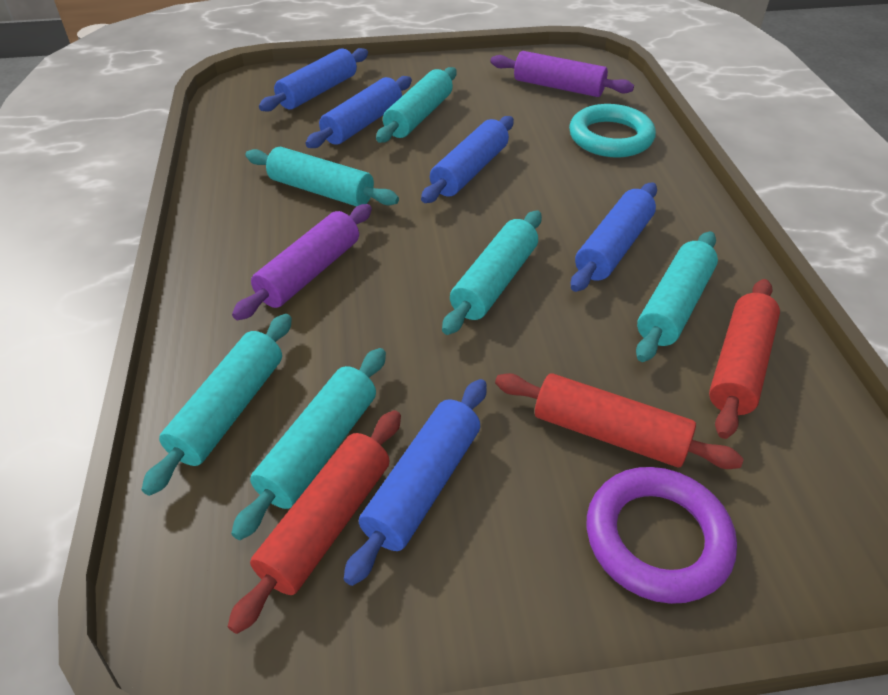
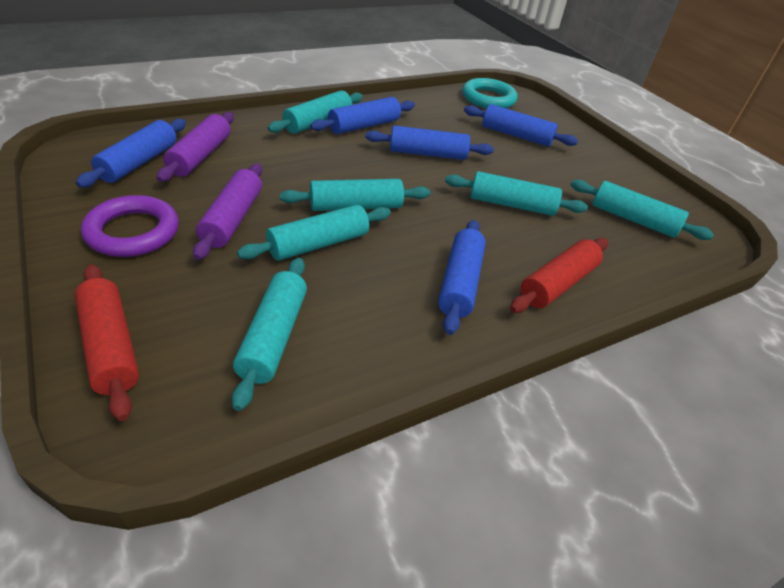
red rolling pin: 3 -> 2

